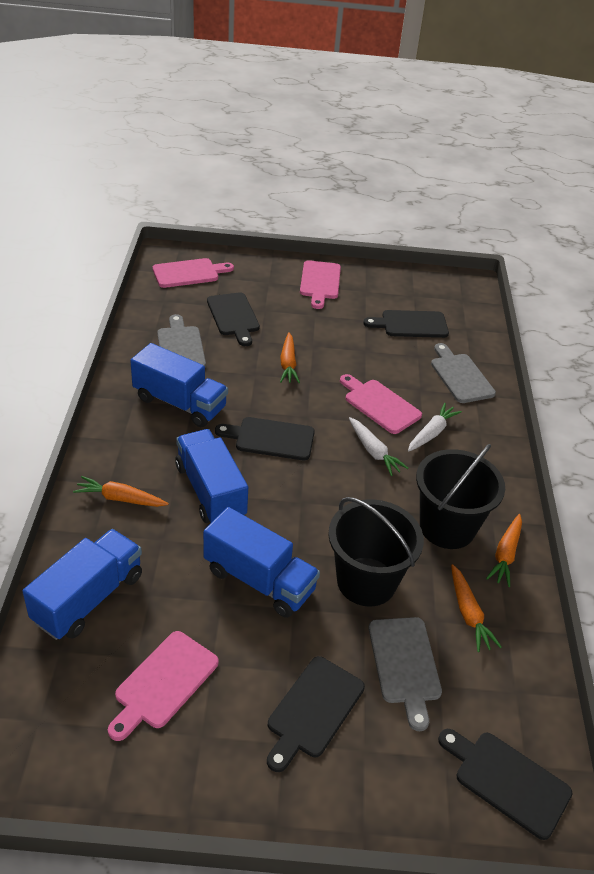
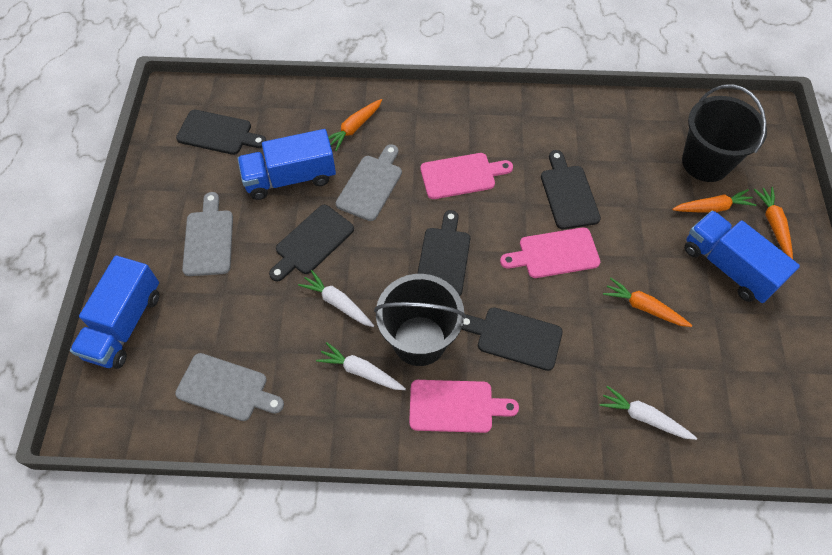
blue truck: 4 -> 3
pink cutting board: 4 -> 3
white carrot: 2 -> 3

